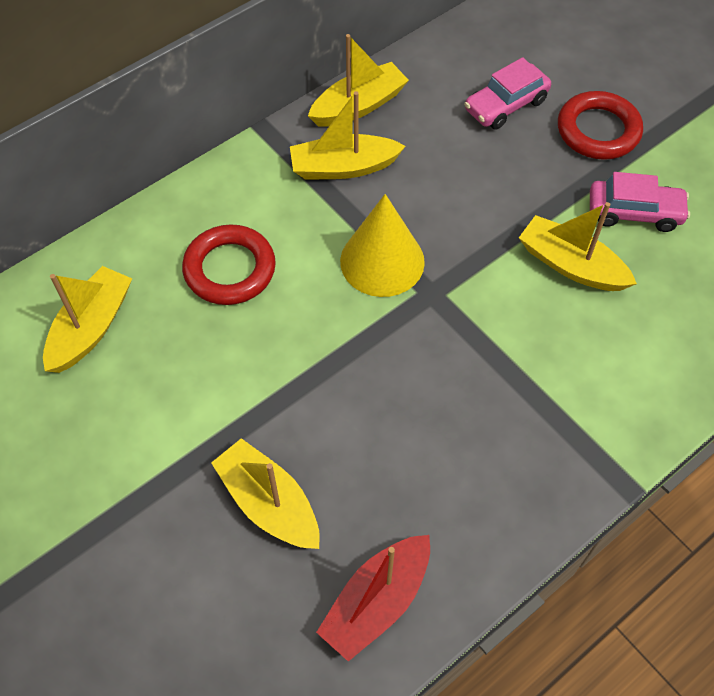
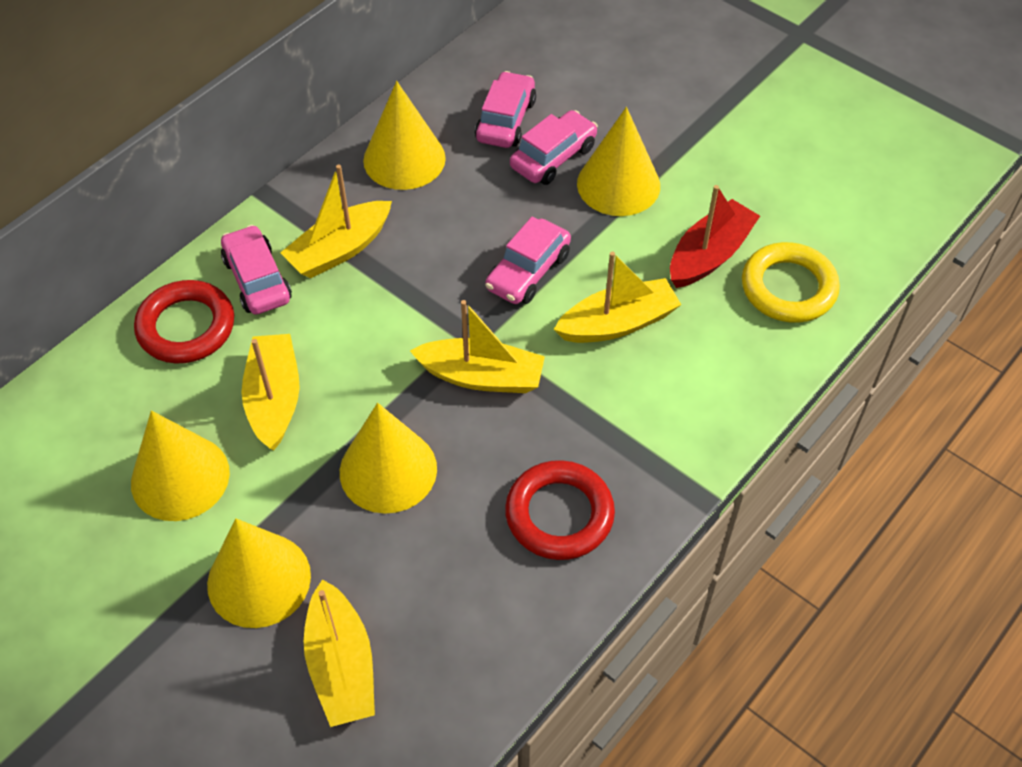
pink car: 2 -> 4
yellow cone: 1 -> 5
yellow ring: 0 -> 1

